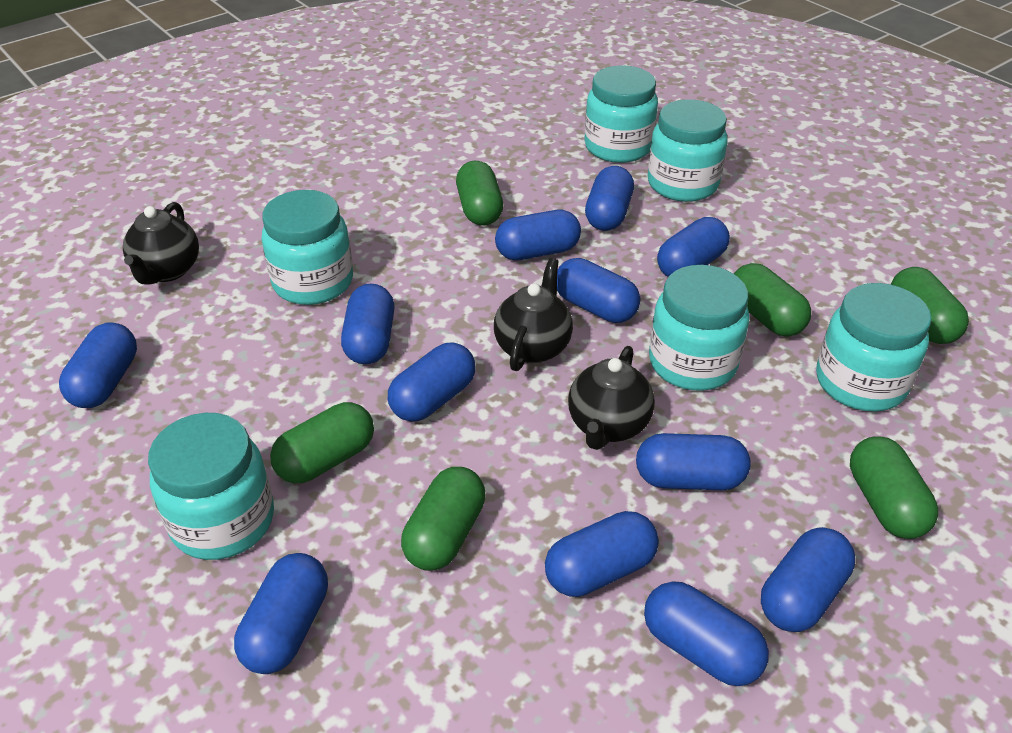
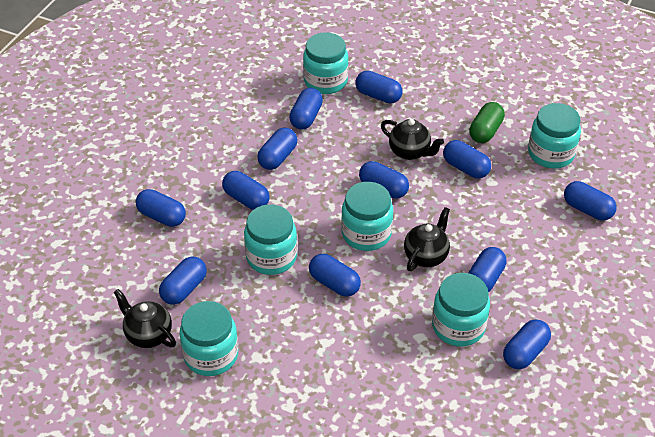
green capsule: 6 -> 1

